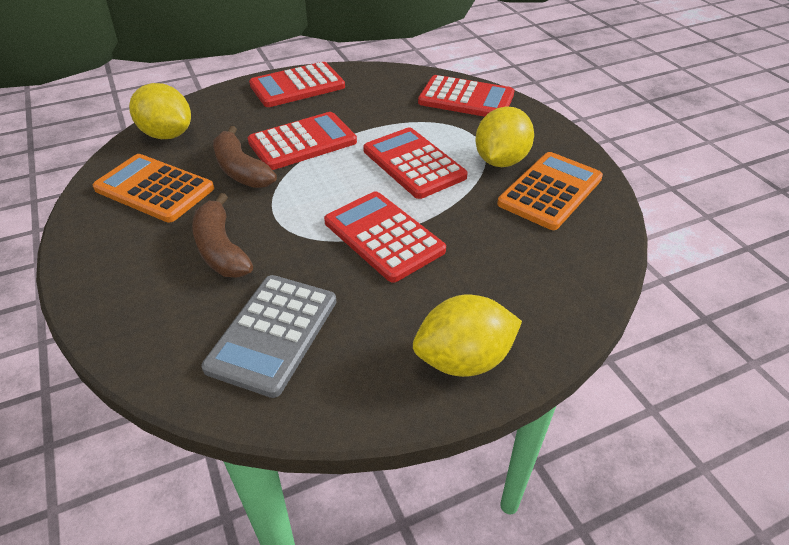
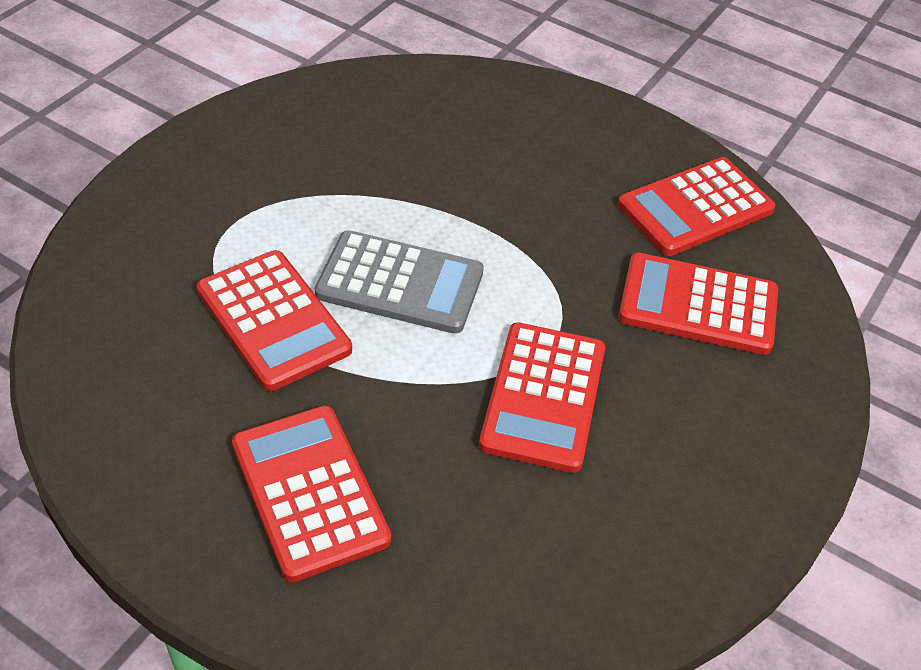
brown banana: 2 -> 0
orange calculator: 2 -> 0
yellow lemon: 3 -> 0

